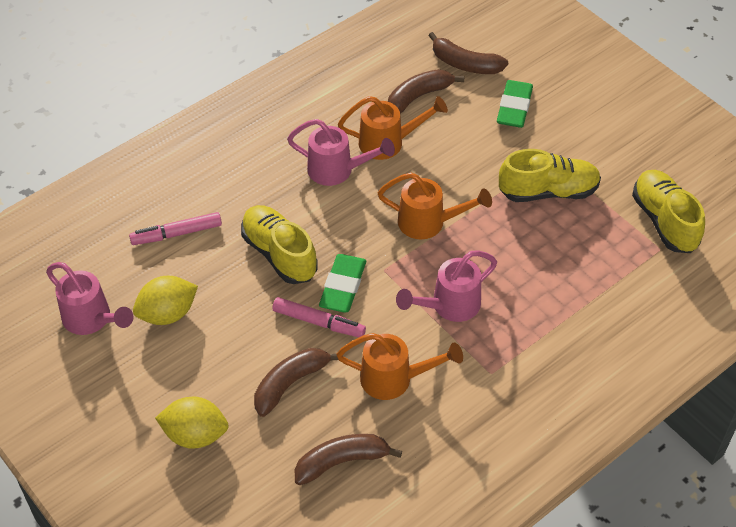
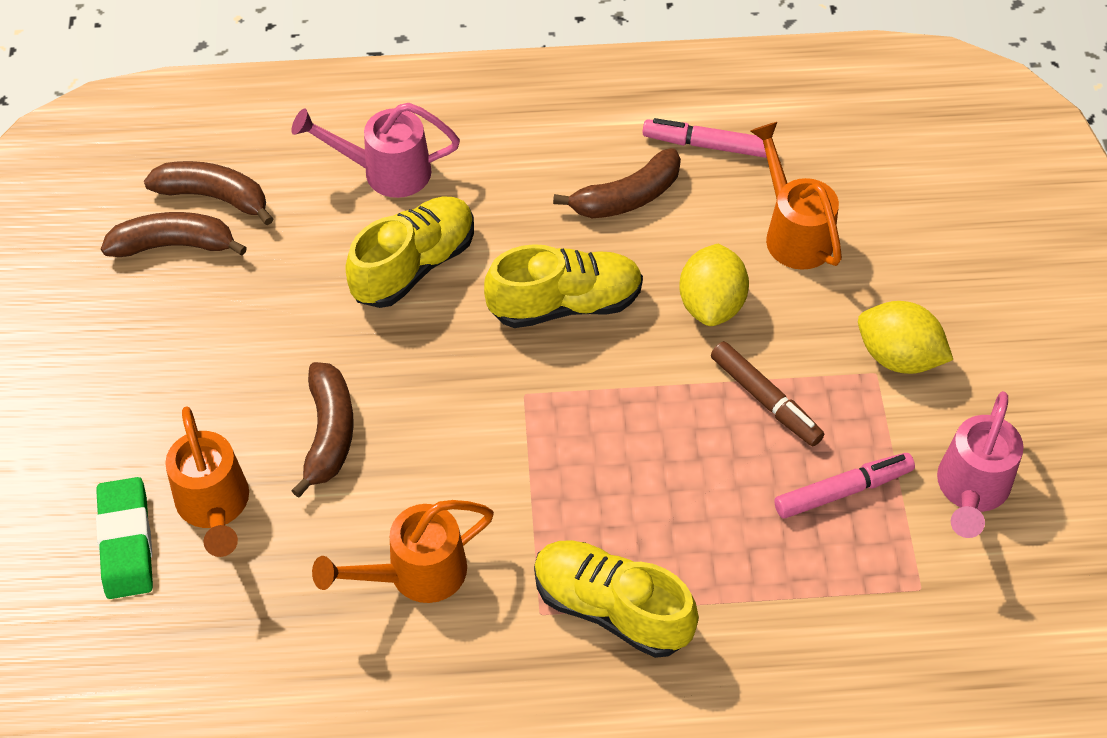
brown marker: 0 -> 1
green eraser: 2 -> 1
pink watering can: 3 -> 2

